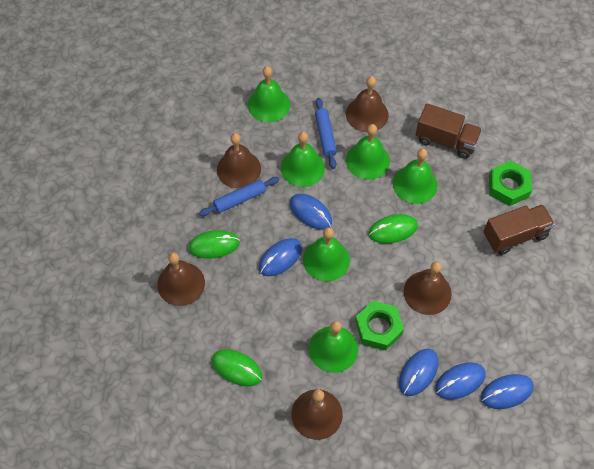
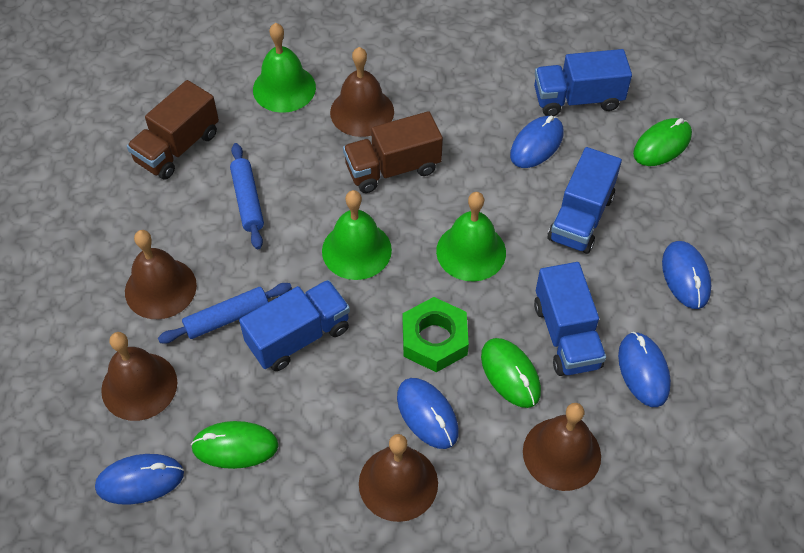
blue truck: 0 -> 4
green bell: 6 -> 3
green nut: 2 -> 1

